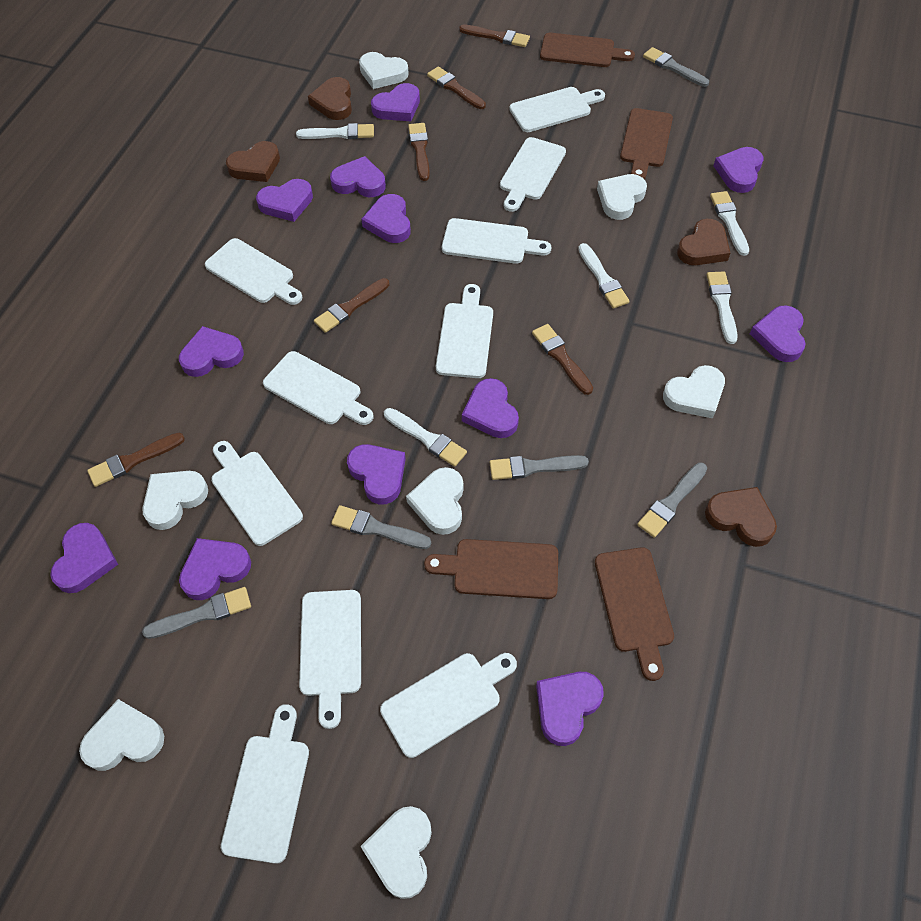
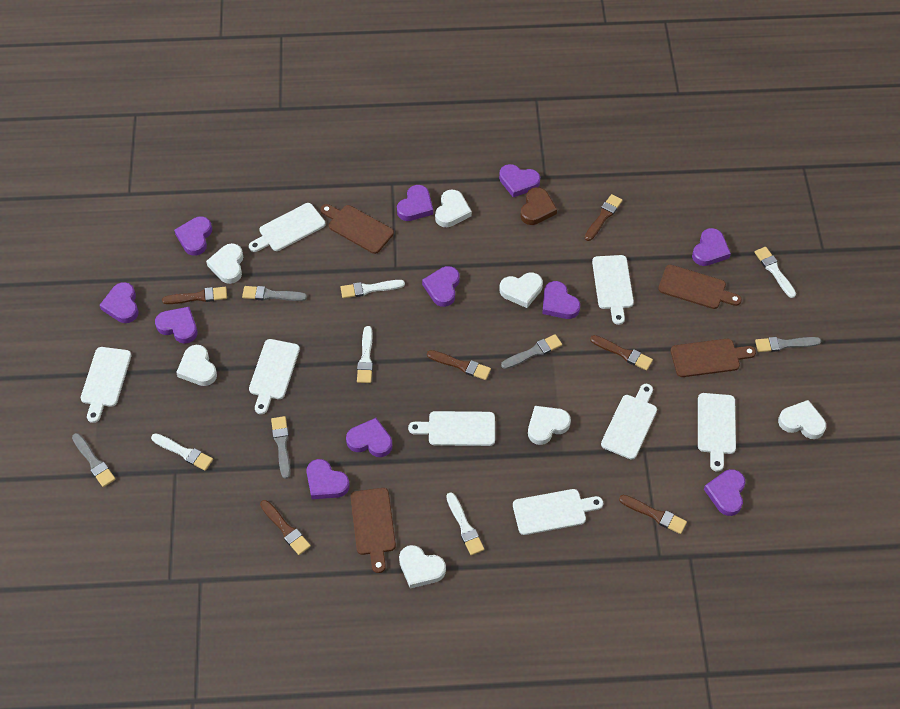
brown heart: 4 -> 1
purple heart: 12 -> 11
white cutting board: 10 -> 8

